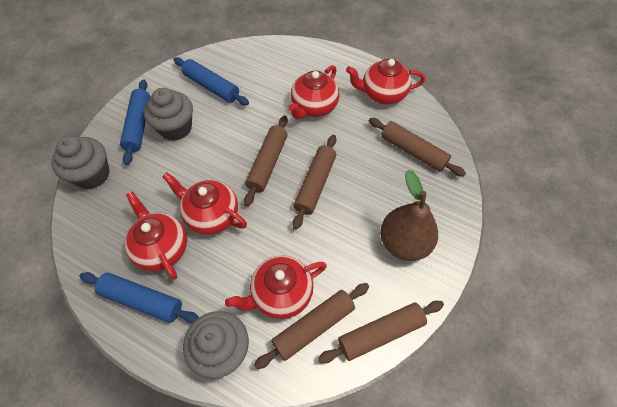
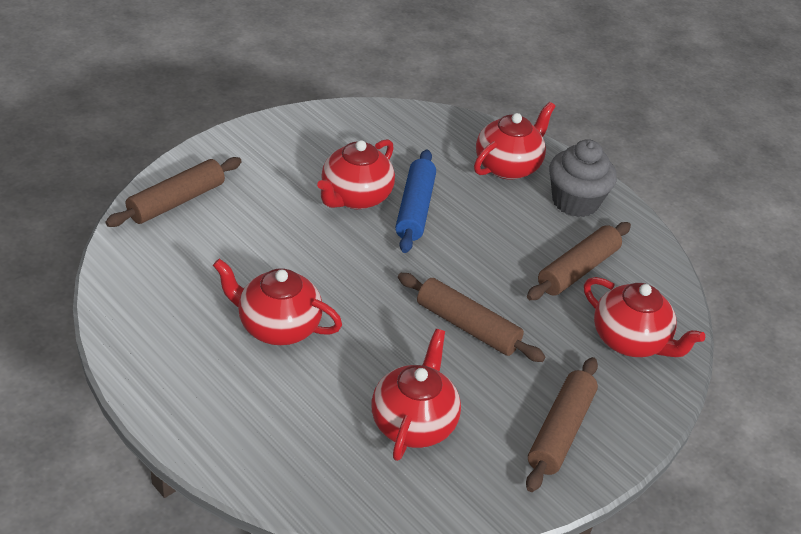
blue rolling pin: 3 -> 1
brown pear: 1 -> 0
brown rolling pin: 5 -> 4
grey cupcake: 3 -> 1

